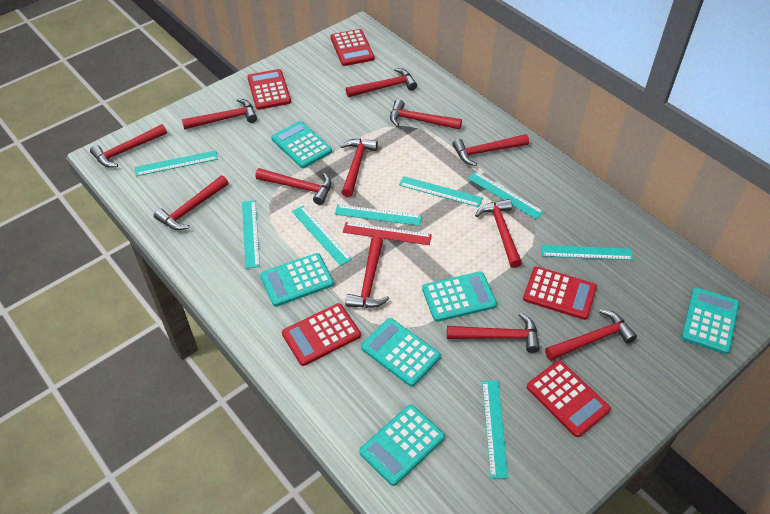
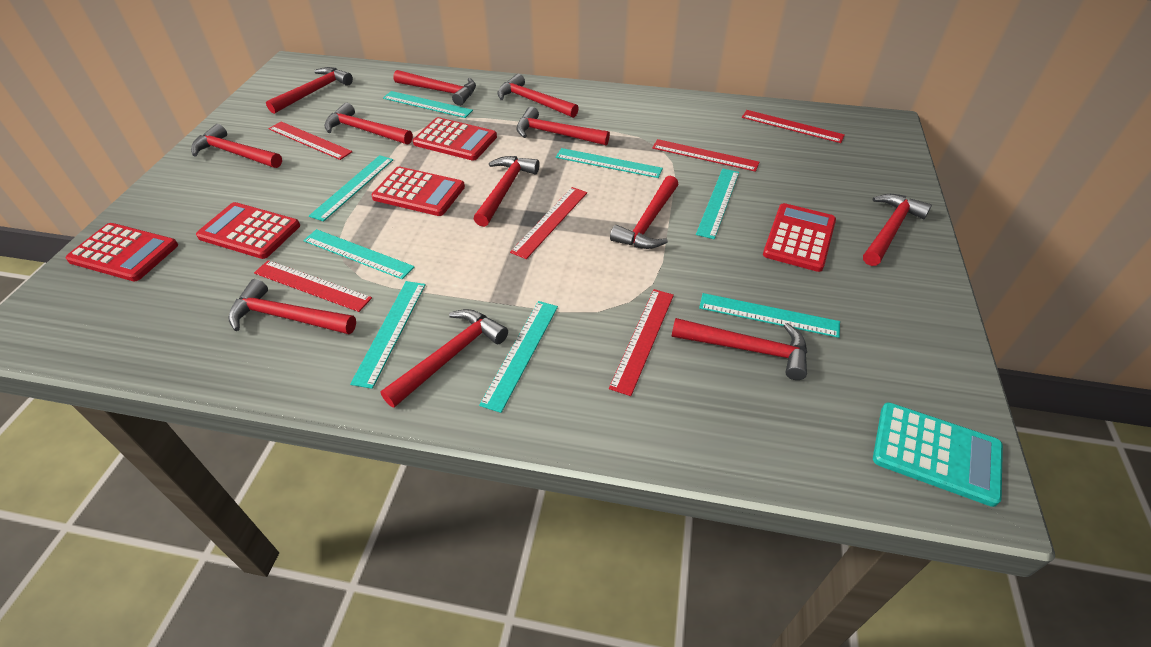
red ruler: 1 -> 6
turquoise calculator: 6 -> 1

